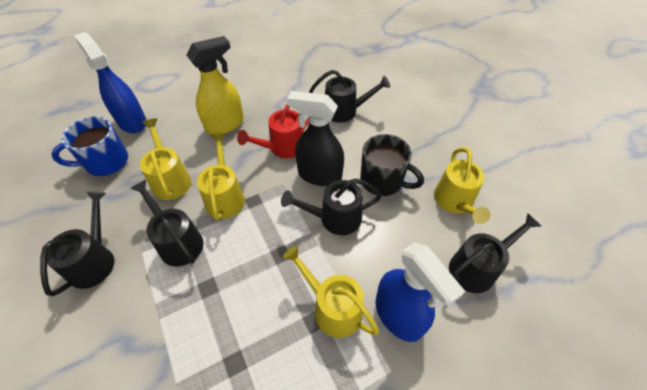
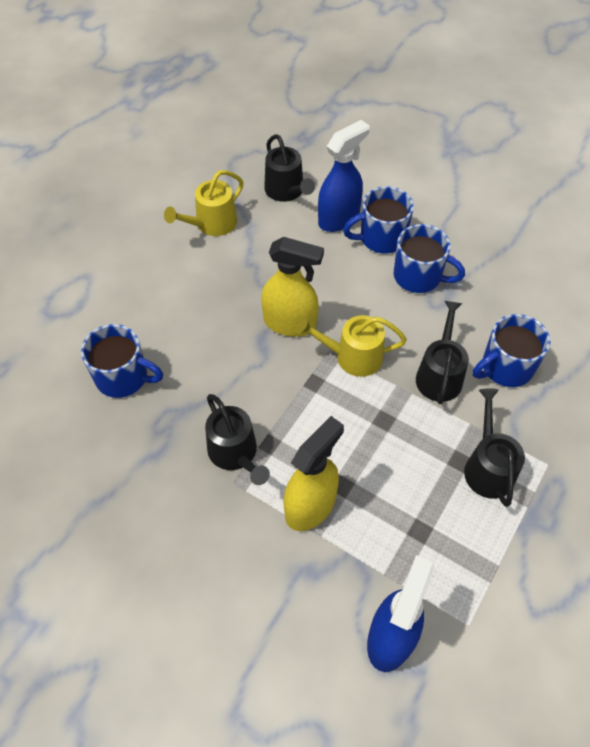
black mug: 1 -> 0
black spray bottle: 1 -> 0
black watering can: 5 -> 4
blue mug: 1 -> 4
red watering can: 1 -> 0
yellow spray bottle: 1 -> 2
yellow watering can: 4 -> 2

